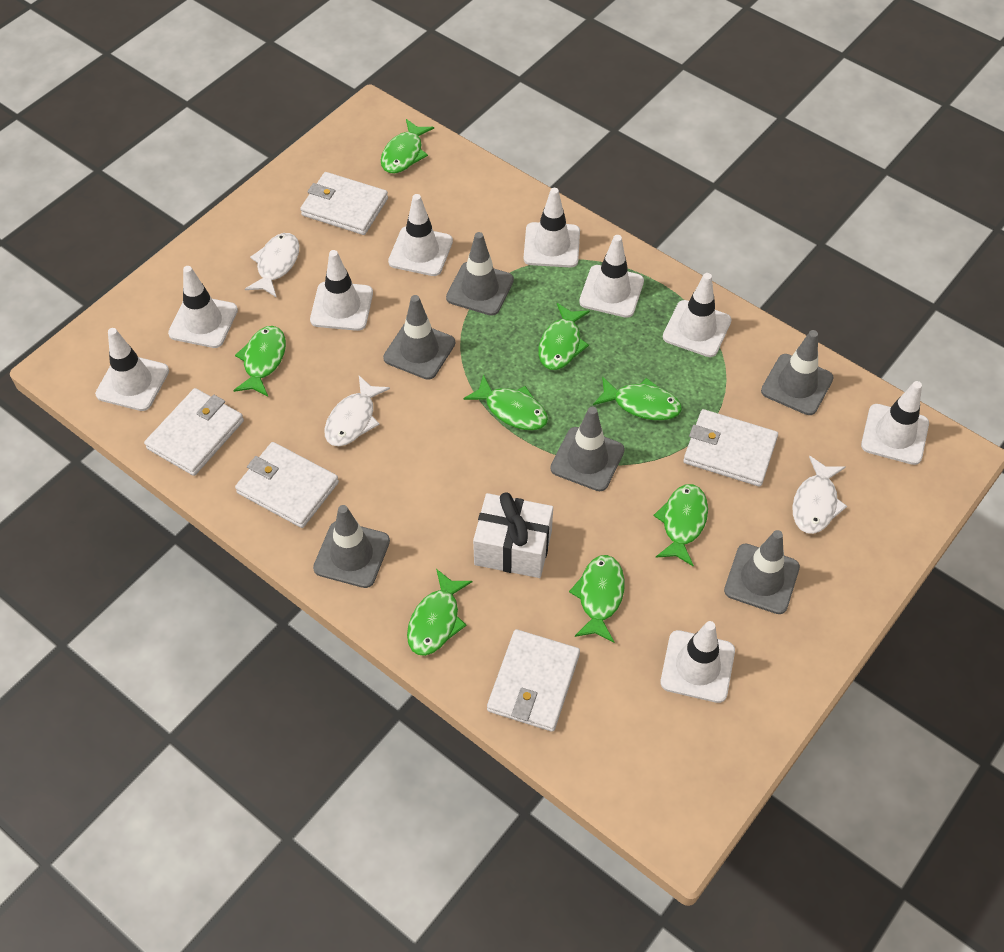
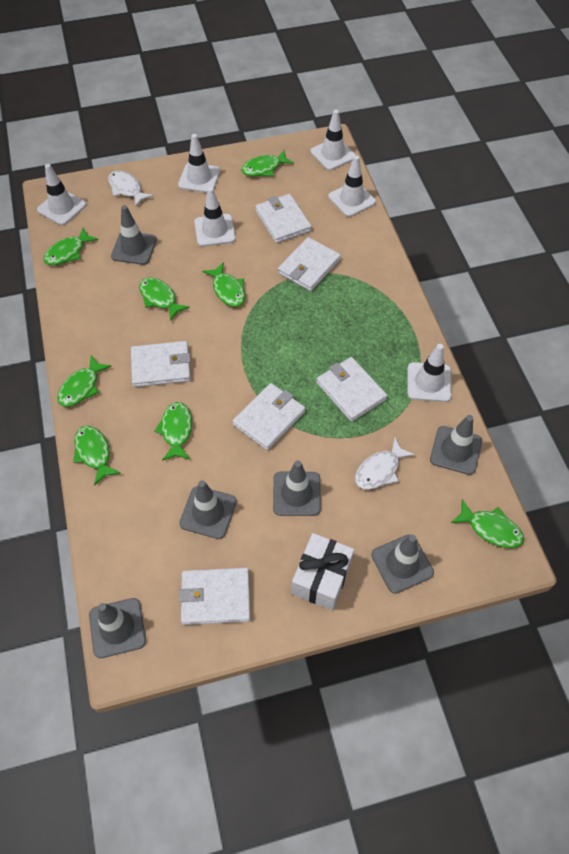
white fish: 3 -> 2
white traffic cone: 9 -> 6
white wallet: 5 -> 6

